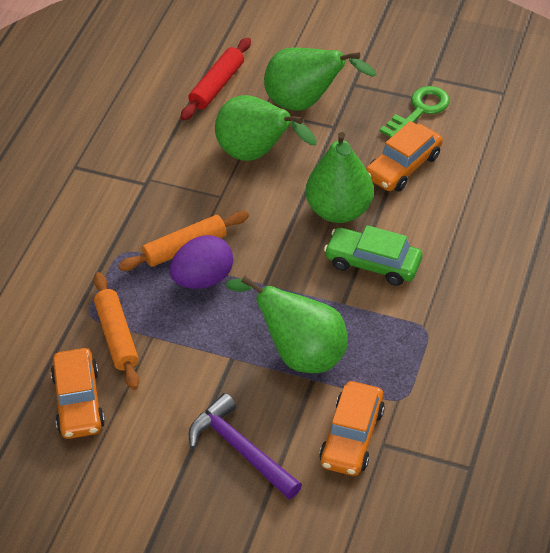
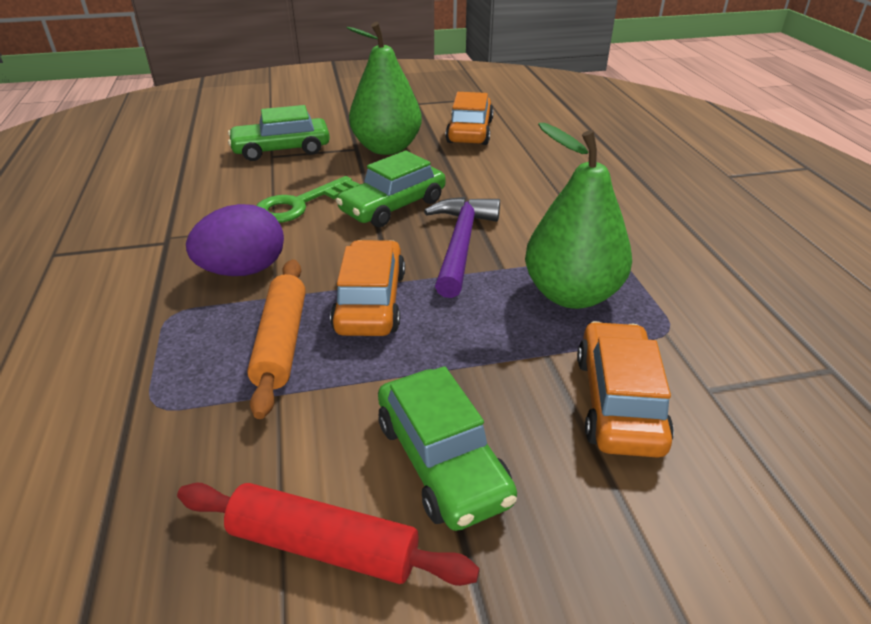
green car: 1 -> 3
green pear: 4 -> 2
orange rolling pin: 2 -> 1

